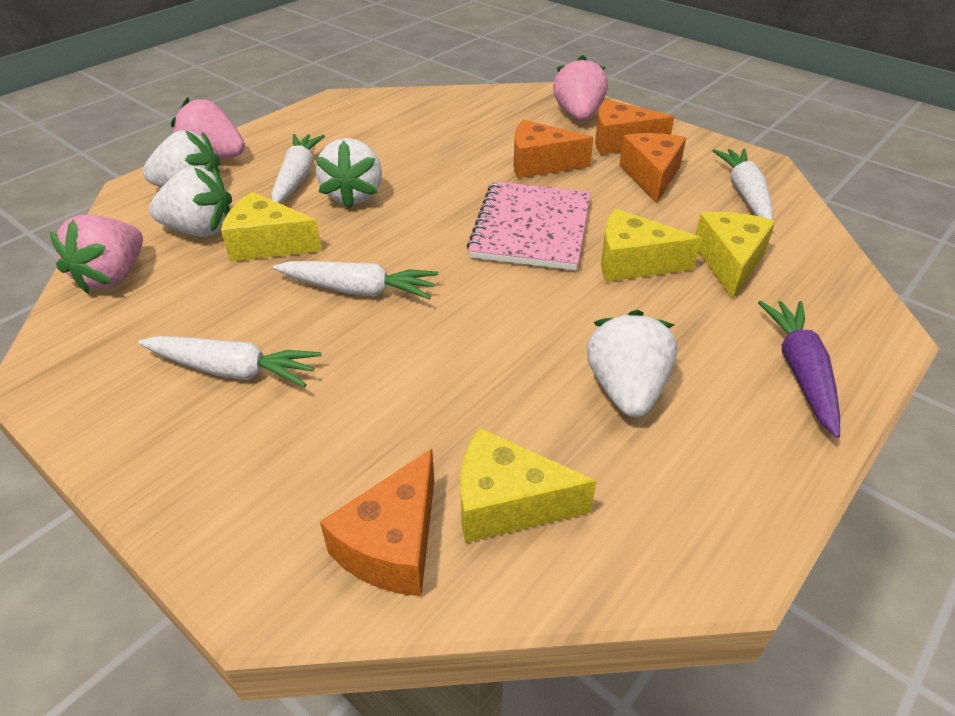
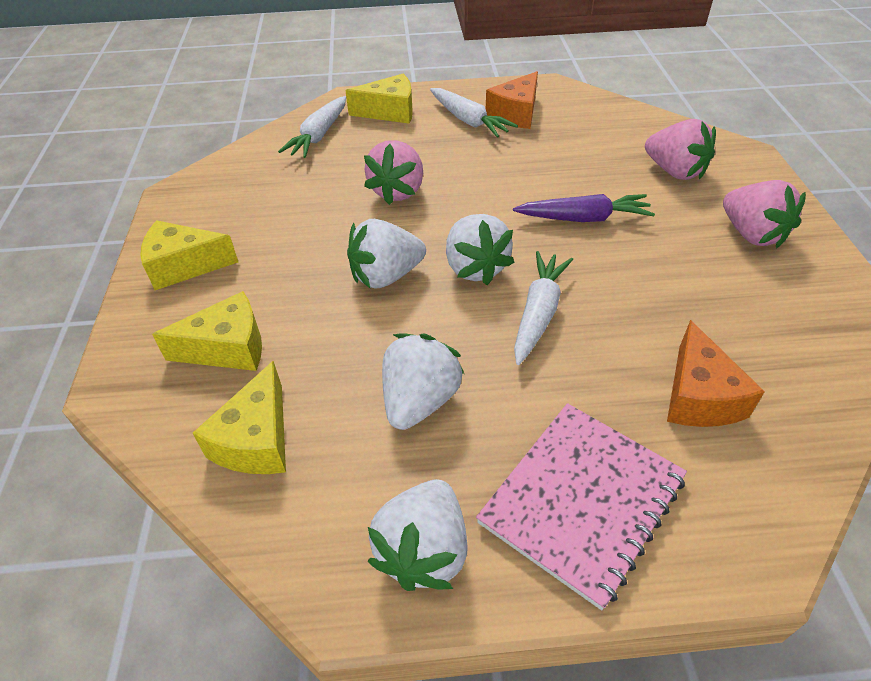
orange cheese: 4 -> 2
white carrot: 4 -> 3

